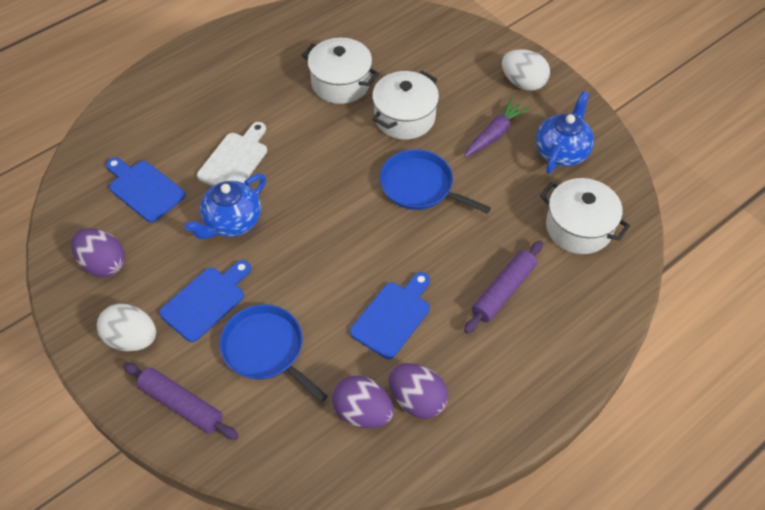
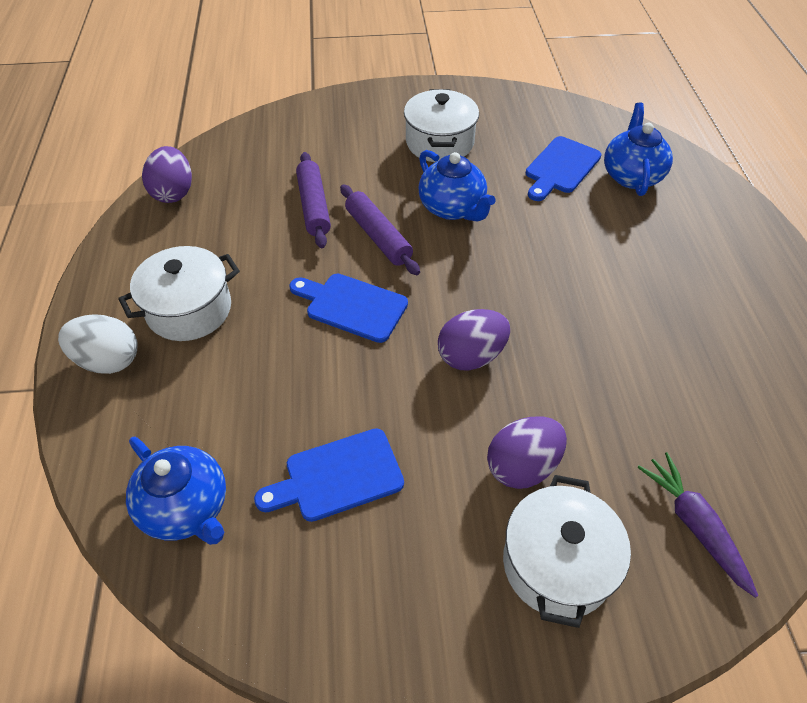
blue pan: 2 -> 0
blue teapot: 2 -> 3
white cutting board: 1 -> 0
white egg: 2 -> 1

